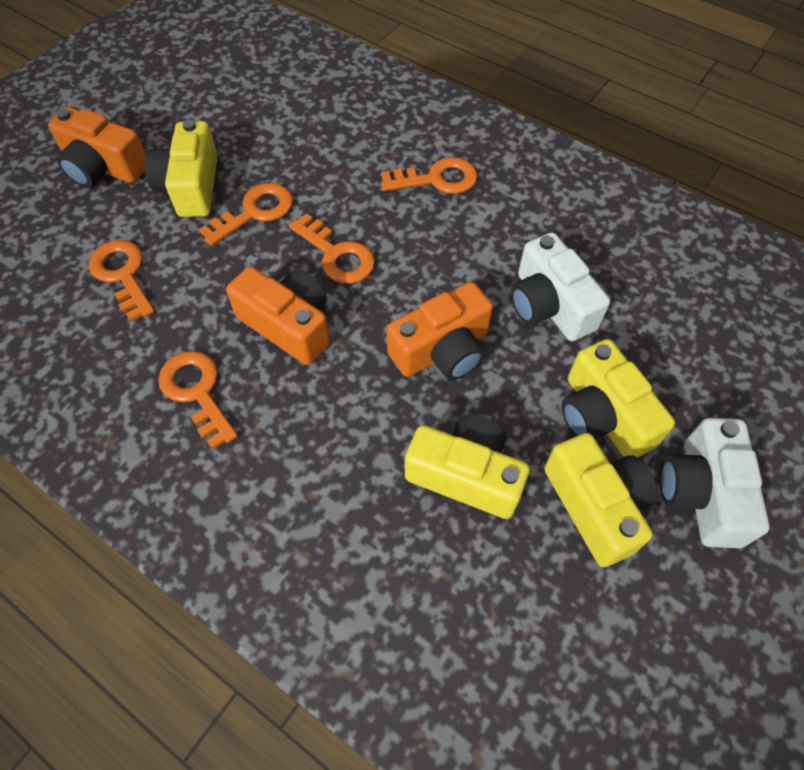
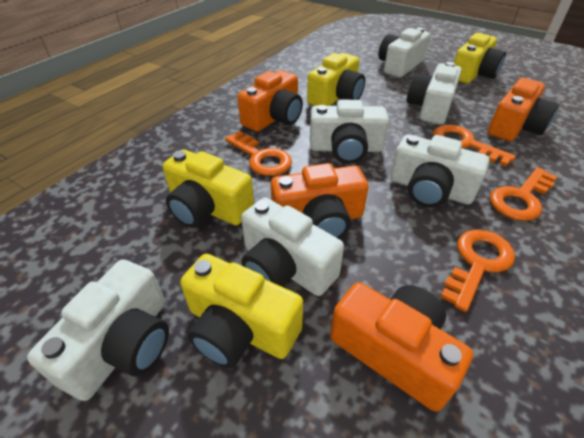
orange camera: 3 -> 4
orange key: 5 -> 4
white camera: 2 -> 6

